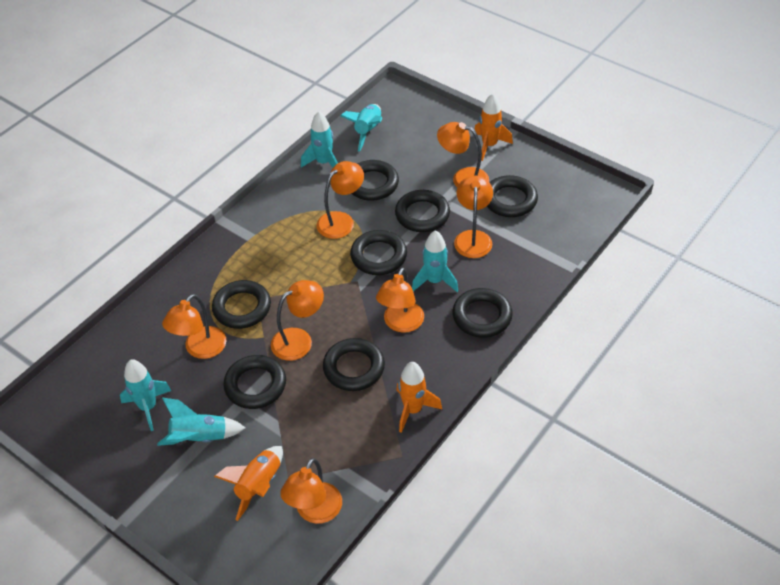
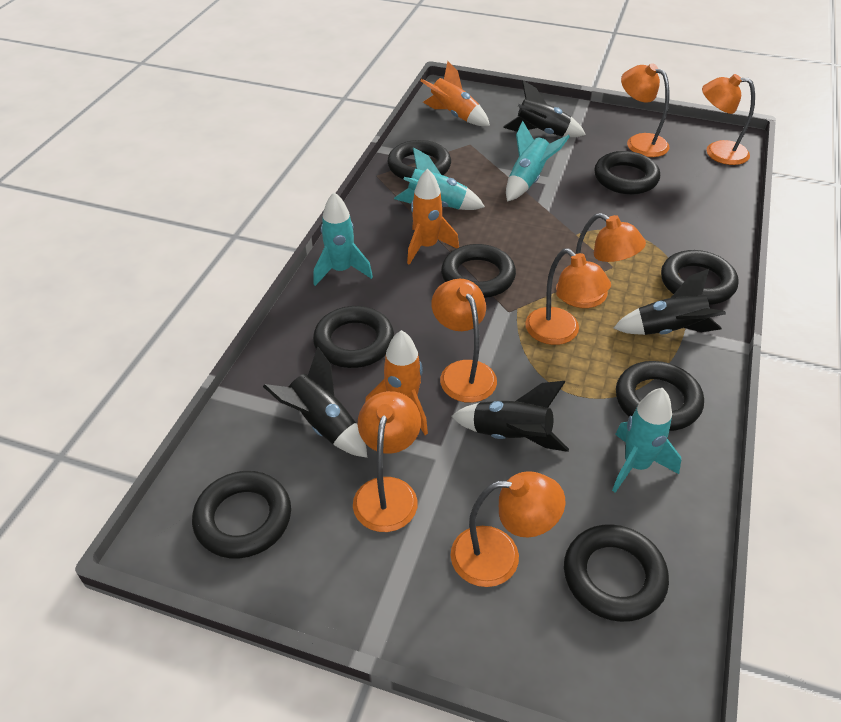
black rocket: 0 -> 4
turquoise rocket: 5 -> 4

